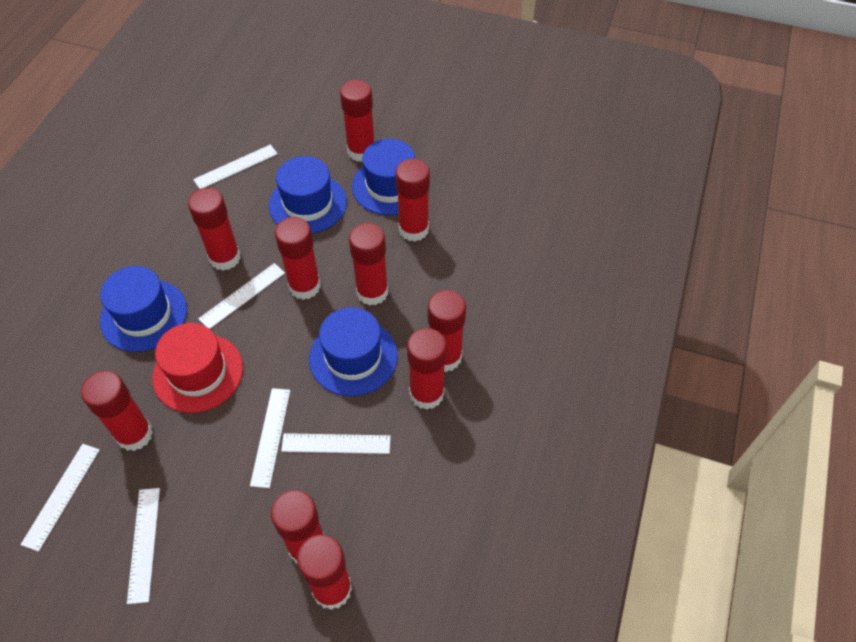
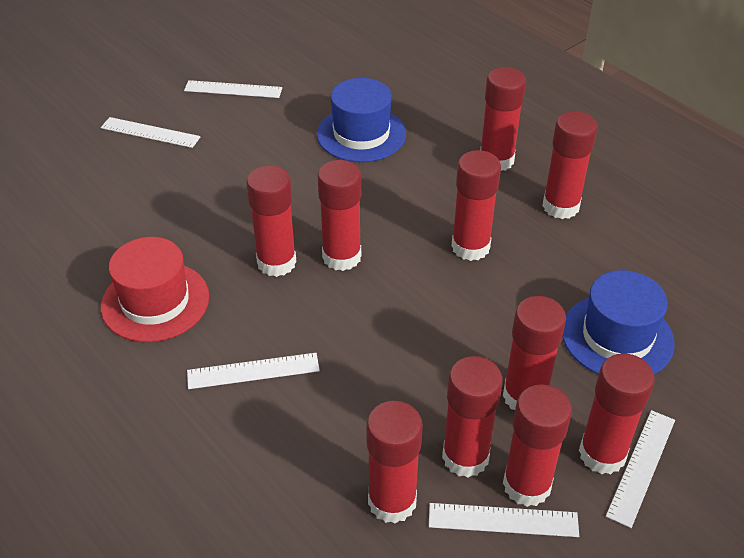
blue hat: 4 -> 2
white ruler: 6 -> 5

